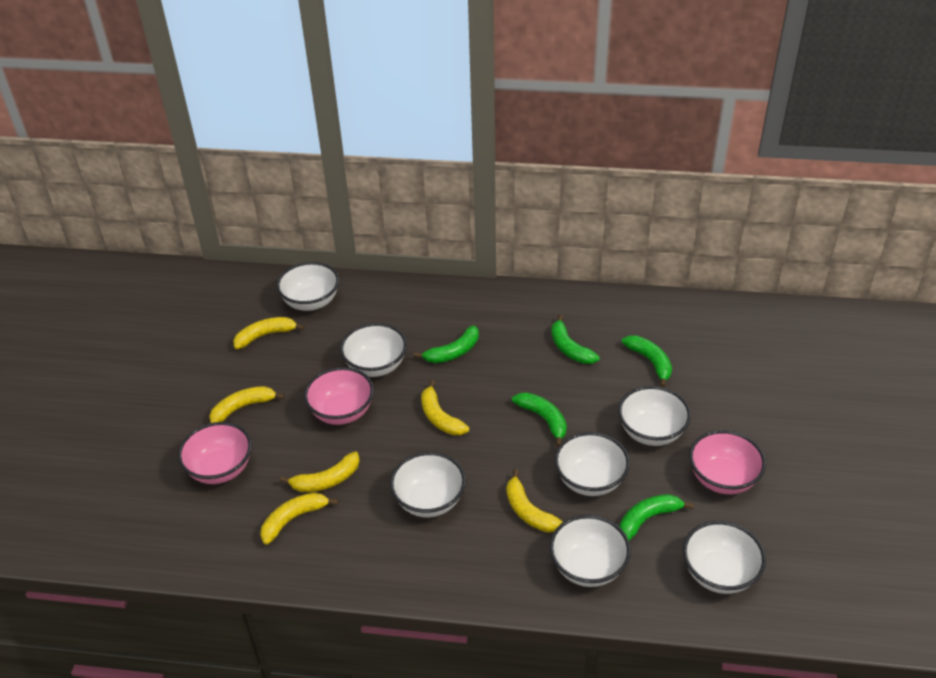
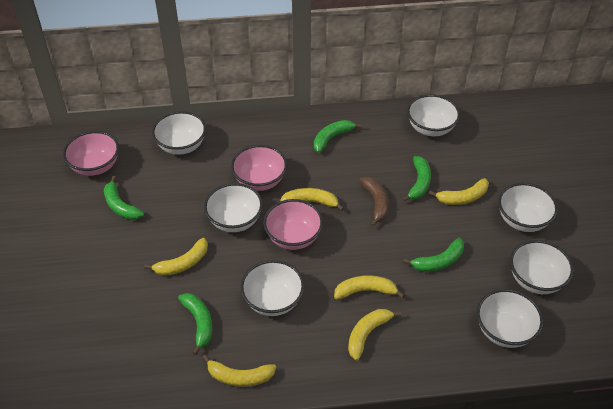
brown banana: 0 -> 1

